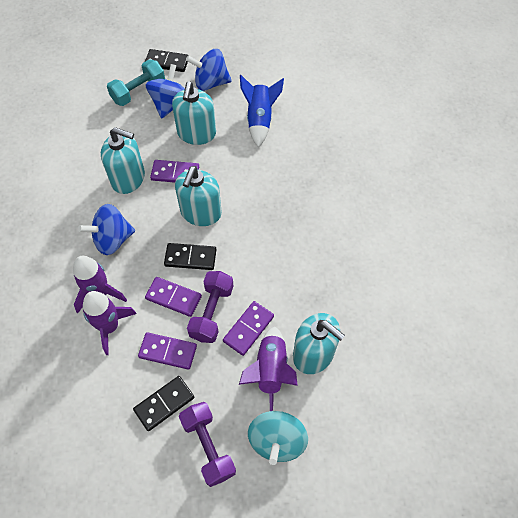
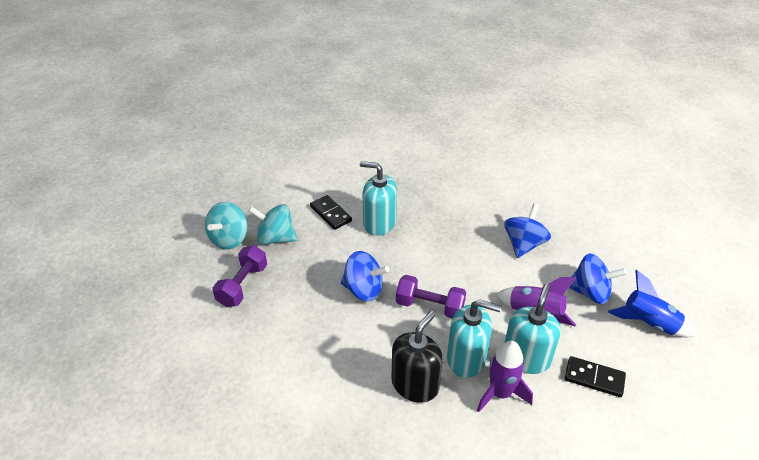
black domino: 3 -> 2
black soap dispenser: 0 -> 1
purple domino: 4 -> 0
purple rocket: 3 -> 2
turquoise dumbbell: 1 -> 0
turquoise soap dispenser: 4 -> 3
turquoise spinning top: 1 -> 2

